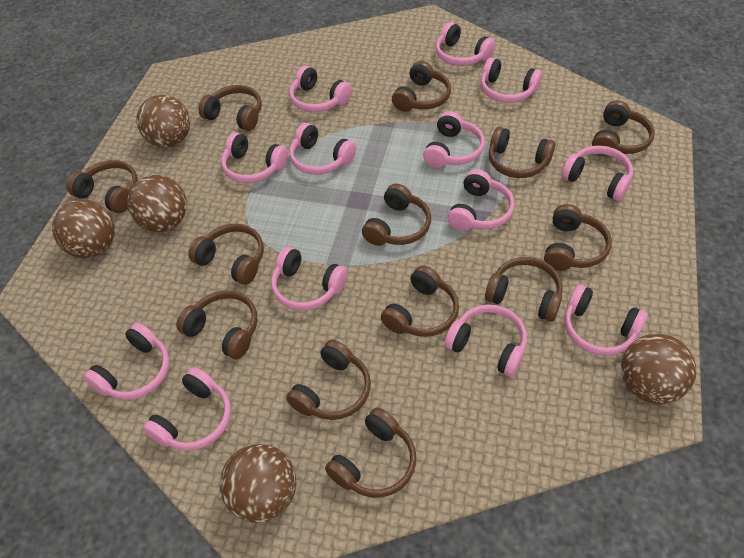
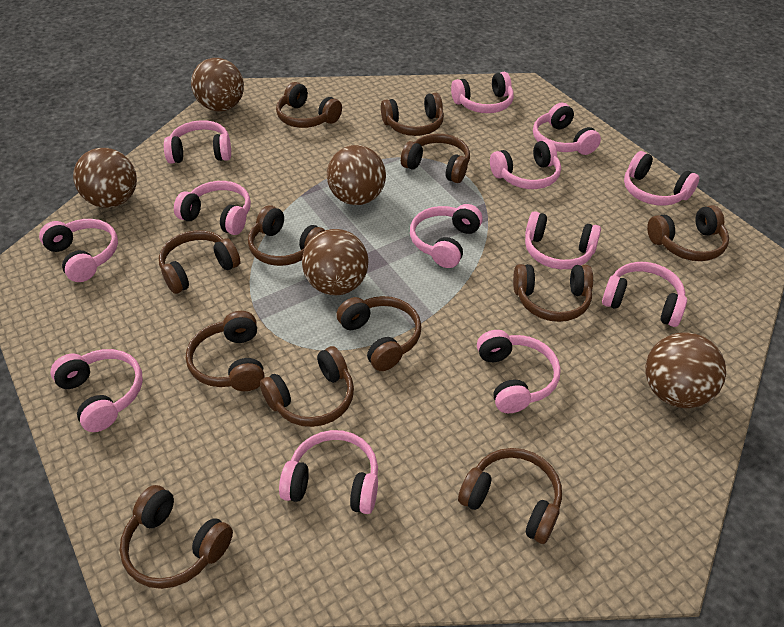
brown headphones: 13 -> 12

